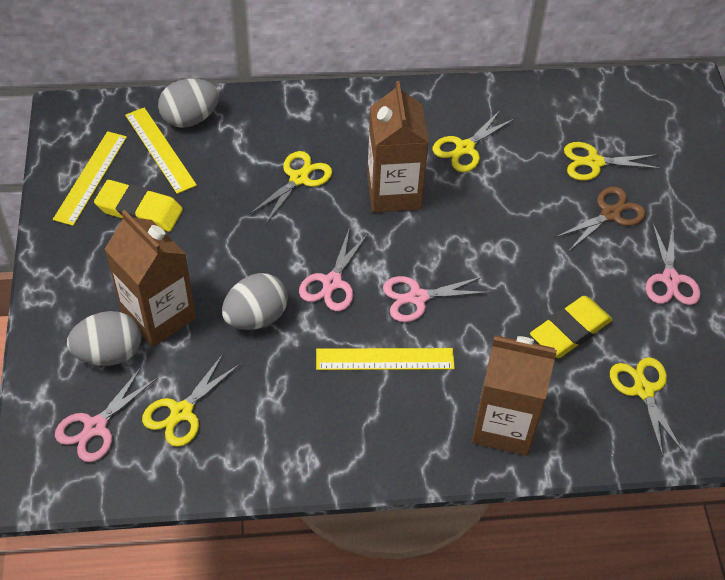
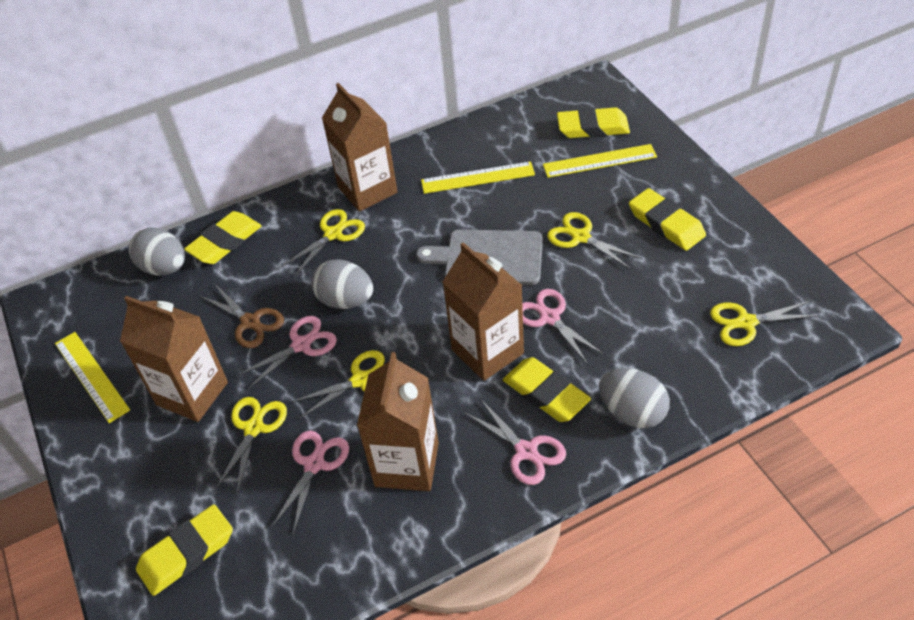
brown carton: 3 -> 4
grey cutting board: 0 -> 1
yellow eraser: 2 -> 5

